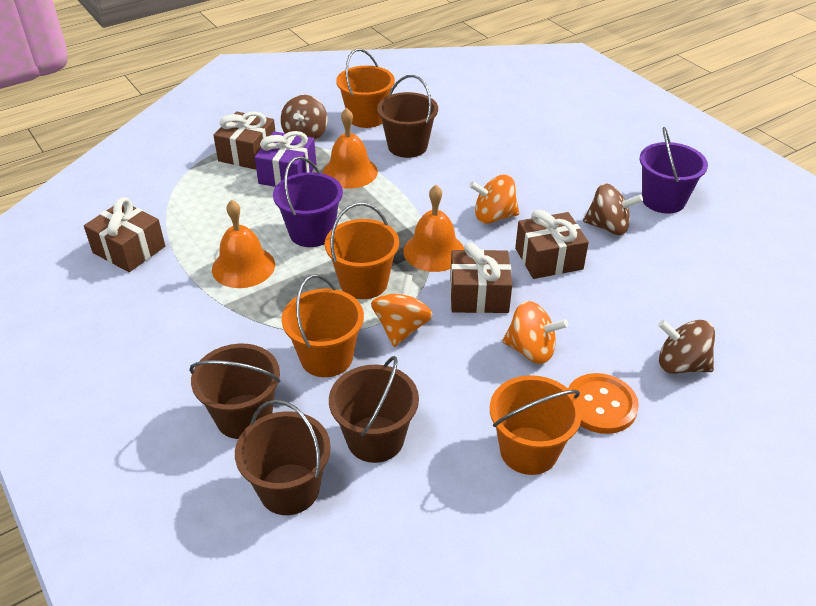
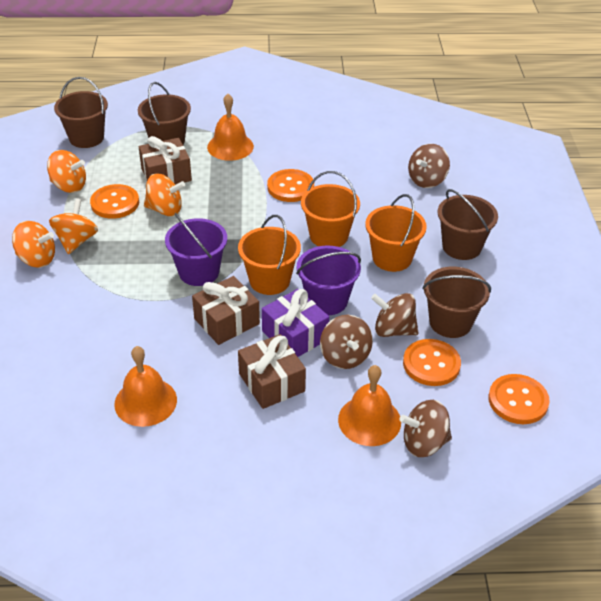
brown gift: 4 -> 3
brown spinning top: 3 -> 4
orange bucket: 4 -> 3
orange button: 1 -> 4
orange spinning top: 3 -> 4

